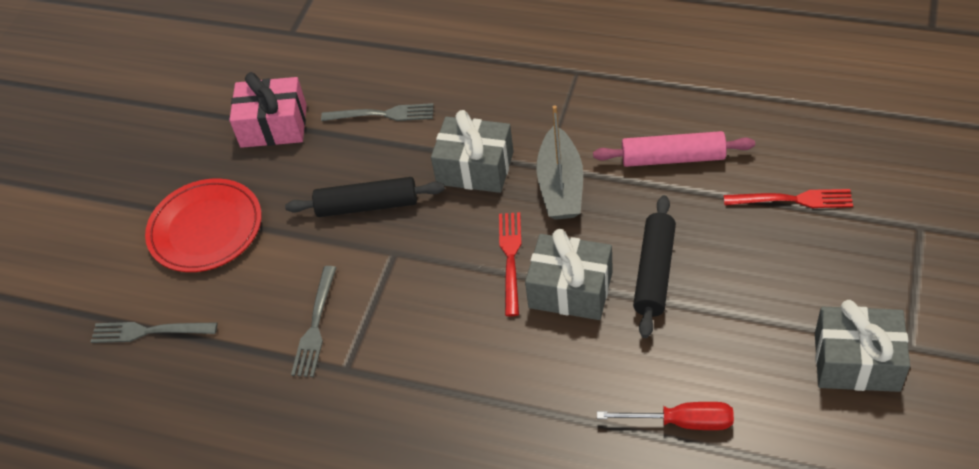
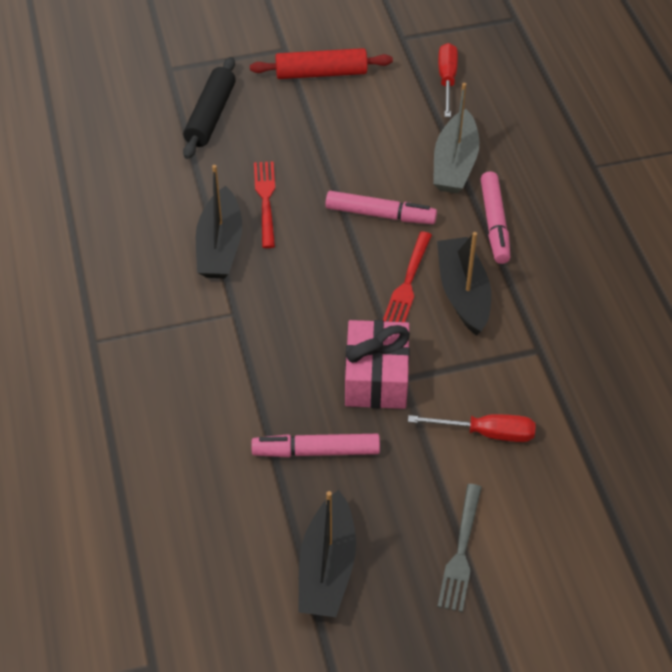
black boat: 0 -> 3
black rolling pin: 2 -> 1
grey fork: 3 -> 1
grey gift: 3 -> 0
pink marker: 0 -> 3
pink rolling pin: 1 -> 0
red plate: 1 -> 0
red rolling pin: 0 -> 1
red screwdriver: 1 -> 2

